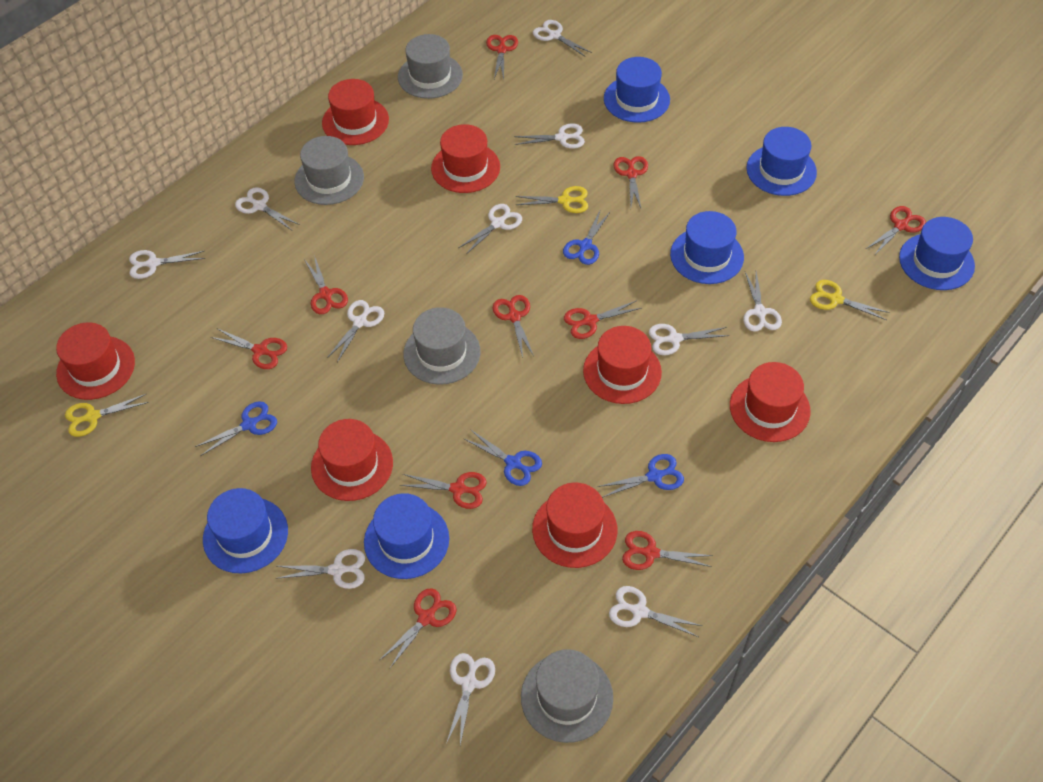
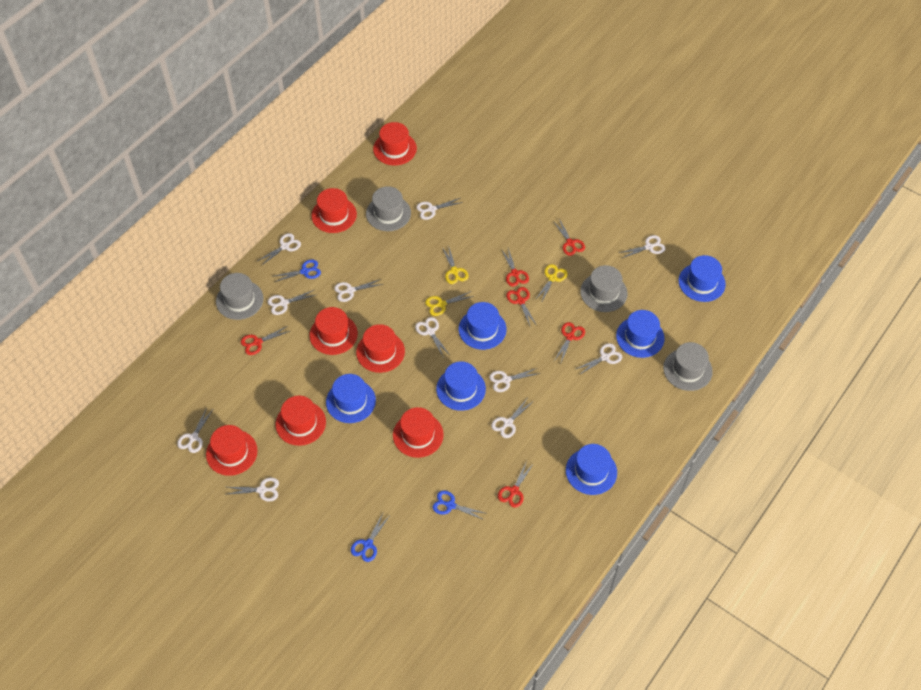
blue scissors: 4 -> 3
red scissors: 10 -> 6

